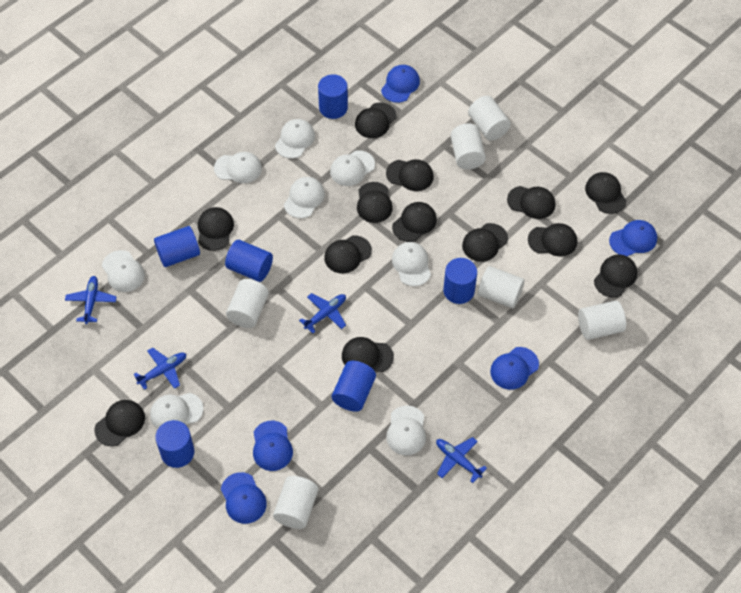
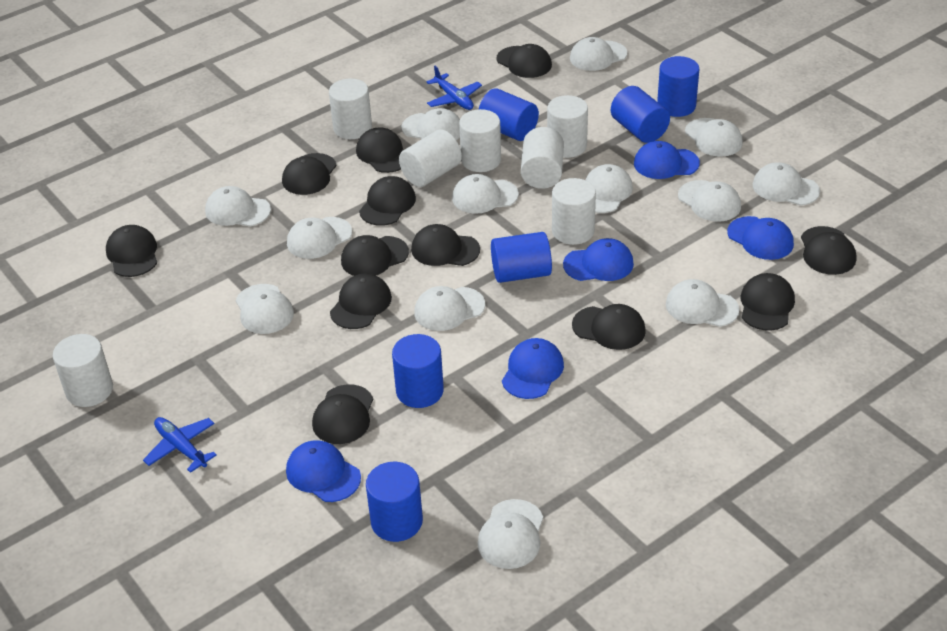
black cap: 13 -> 12
blue plane: 4 -> 2
white cap: 8 -> 13
white cylinder: 6 -> 7

